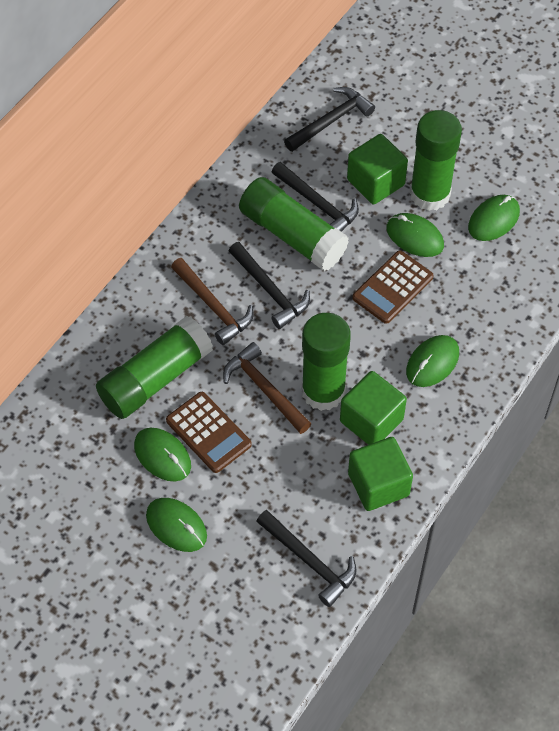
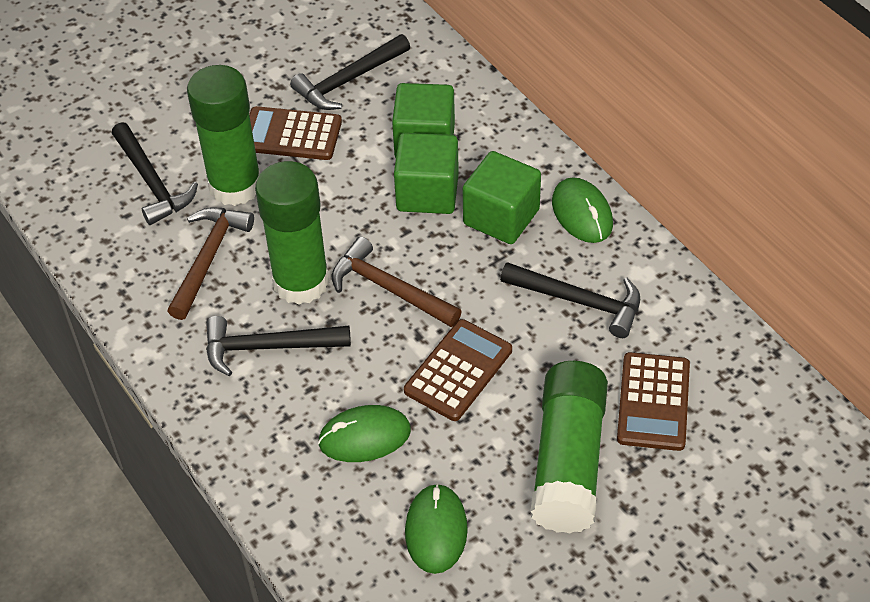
brown calculator: 2 -> 3
green glue stick: 4 -> 3
green mouse: 5 -> 3

